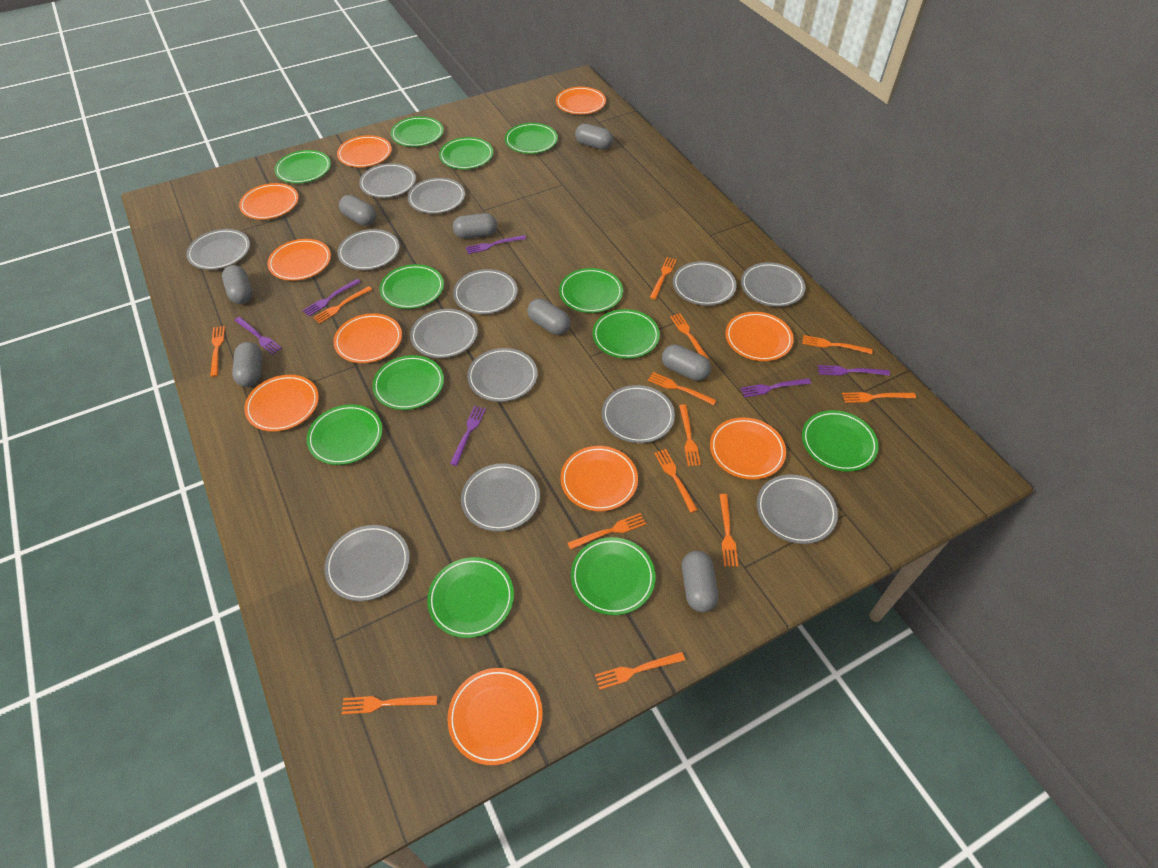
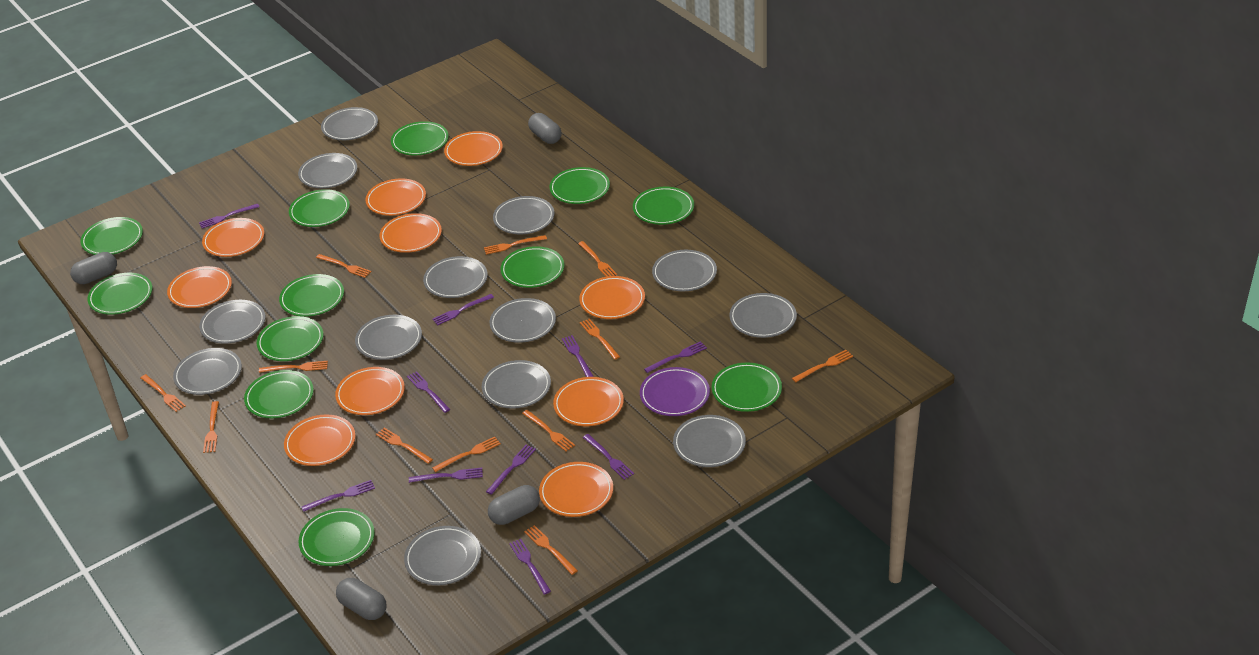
grey capsule: 8 -> 4
orange fork: 13 -> 12
purple fork: 6 -> 10
purple plate: 0 -> 1

